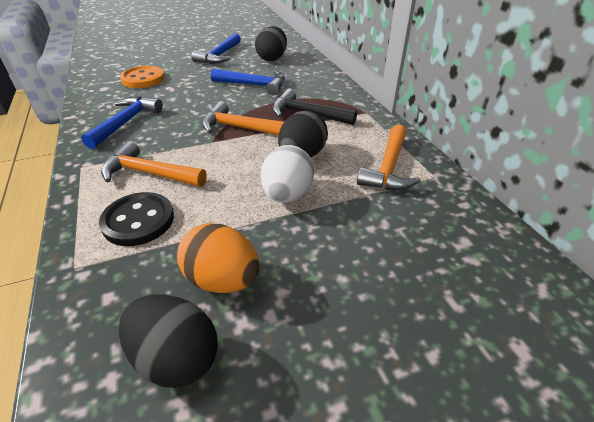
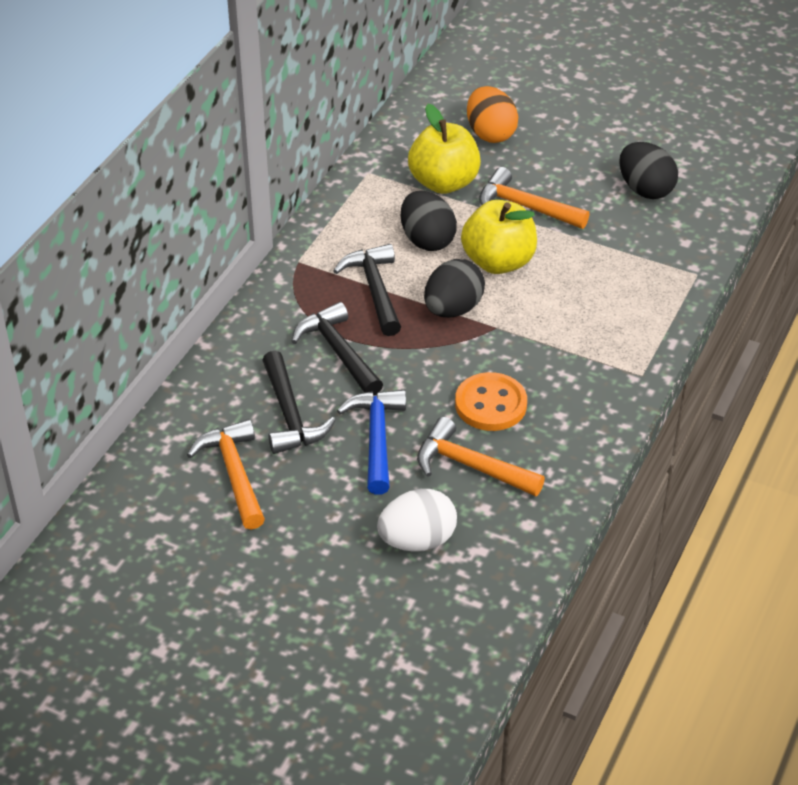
black button: 1 -> 0
black hammer: 1 -> 3
blue hammer: 3 -> 1
yellow apple: 0 -> 2

